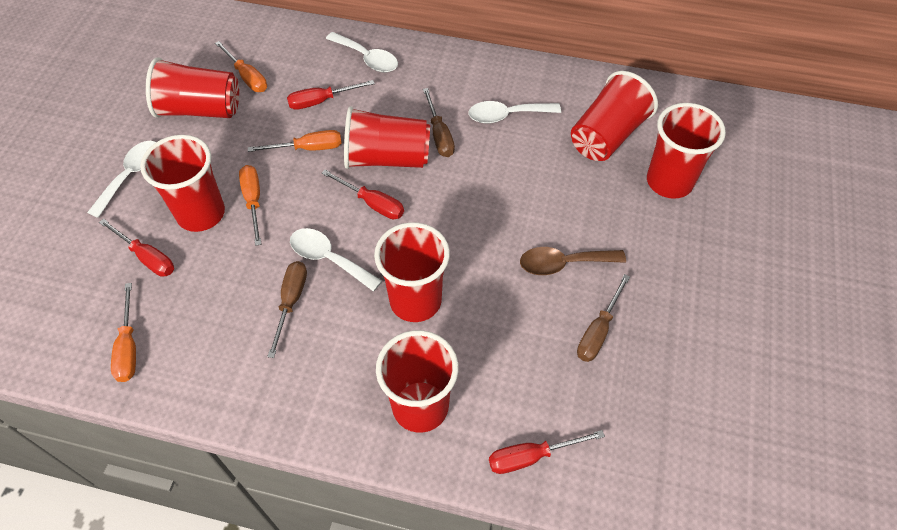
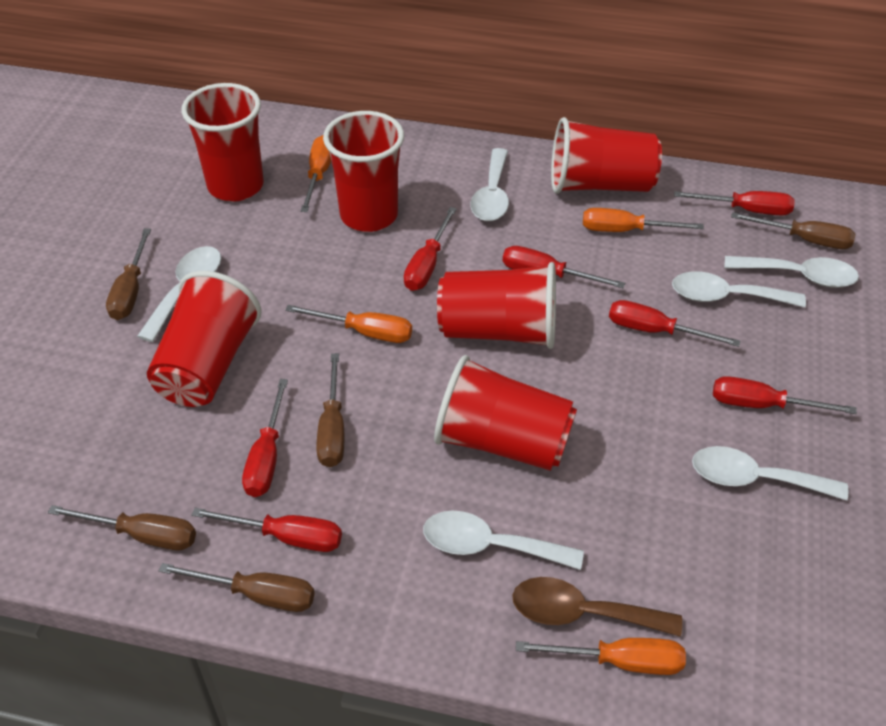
brown screwdriver: 3 -> 5
red cup: 7 -> 6
red screwdriver: 4 -> 7
white spoon: 4 -> 6

